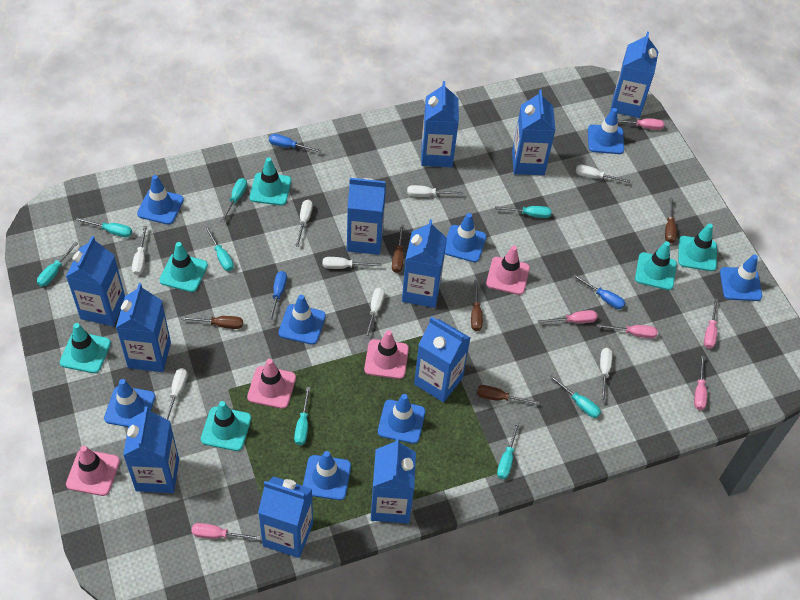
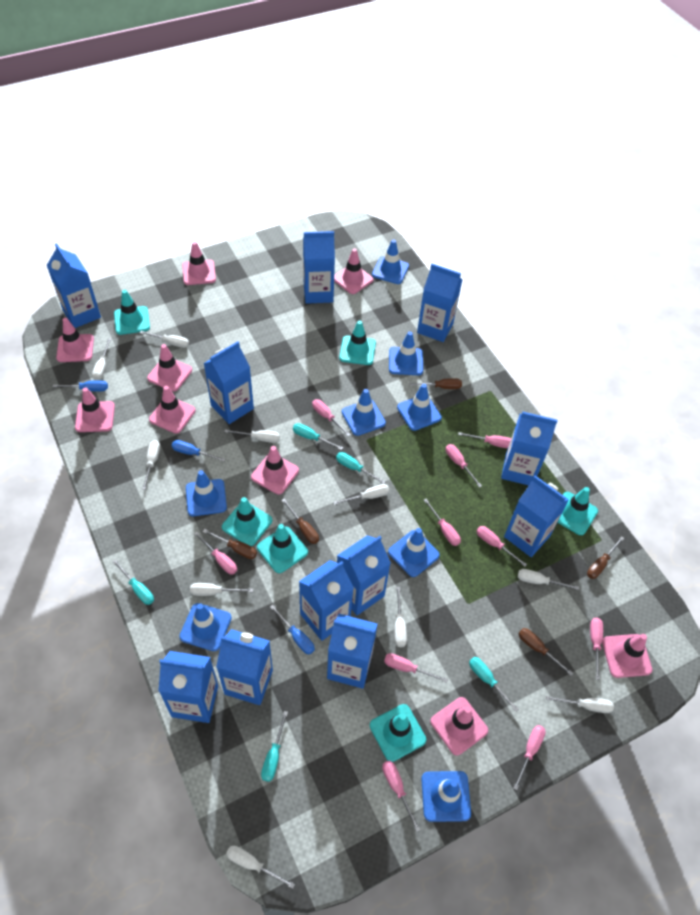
pink screwdriver: 6 -> 10
pink traffic cone: 4 -> 9
turquoise screwdriver: 8 -> 5
white screwdriver: 8 -> 10

